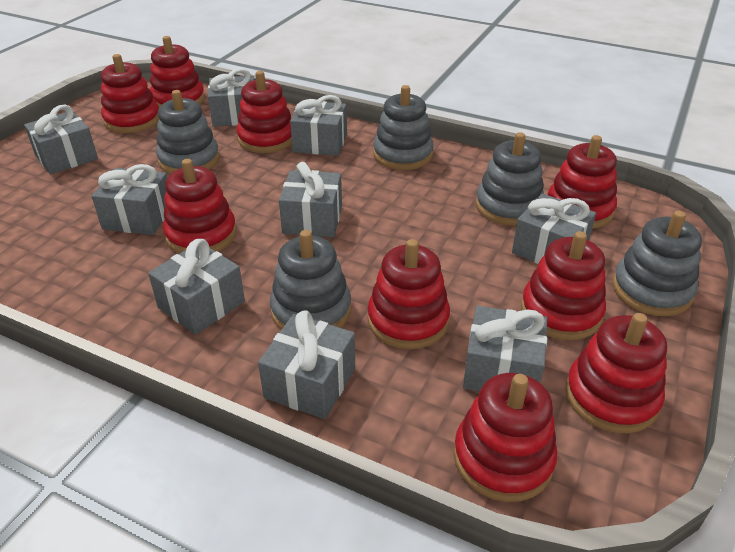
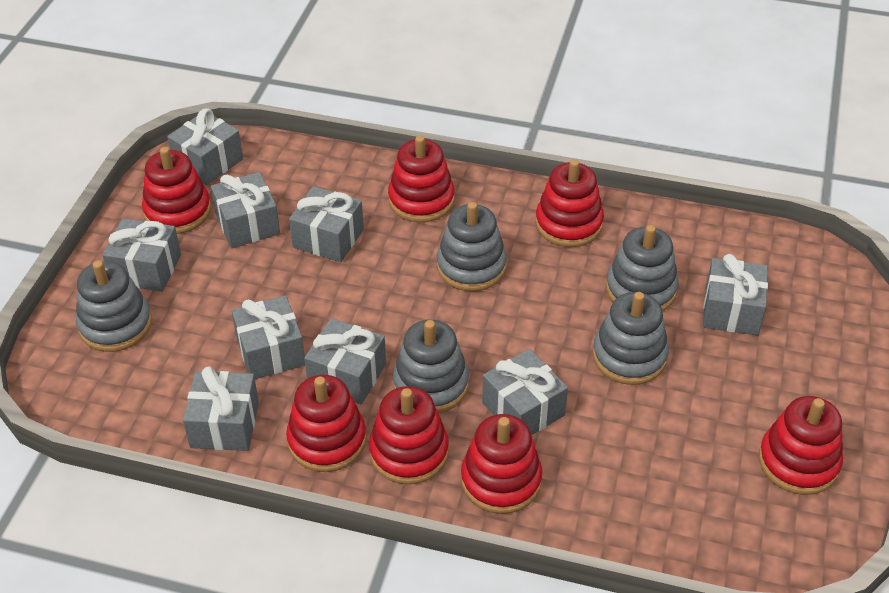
red stacking toy: 9 -> 7

